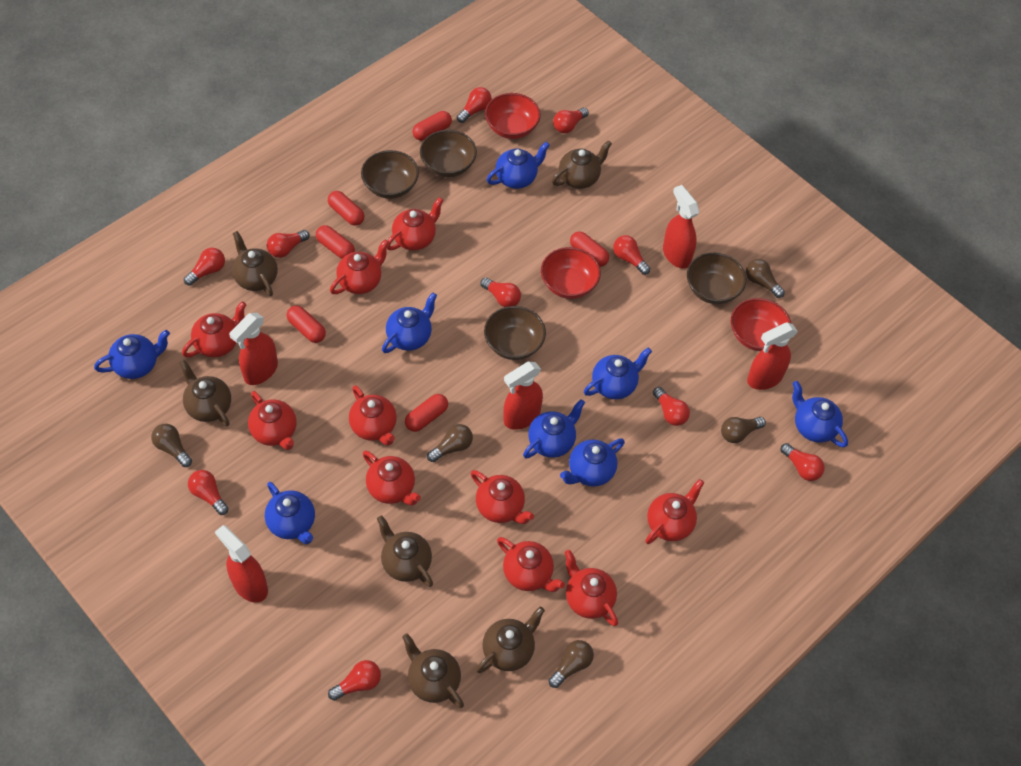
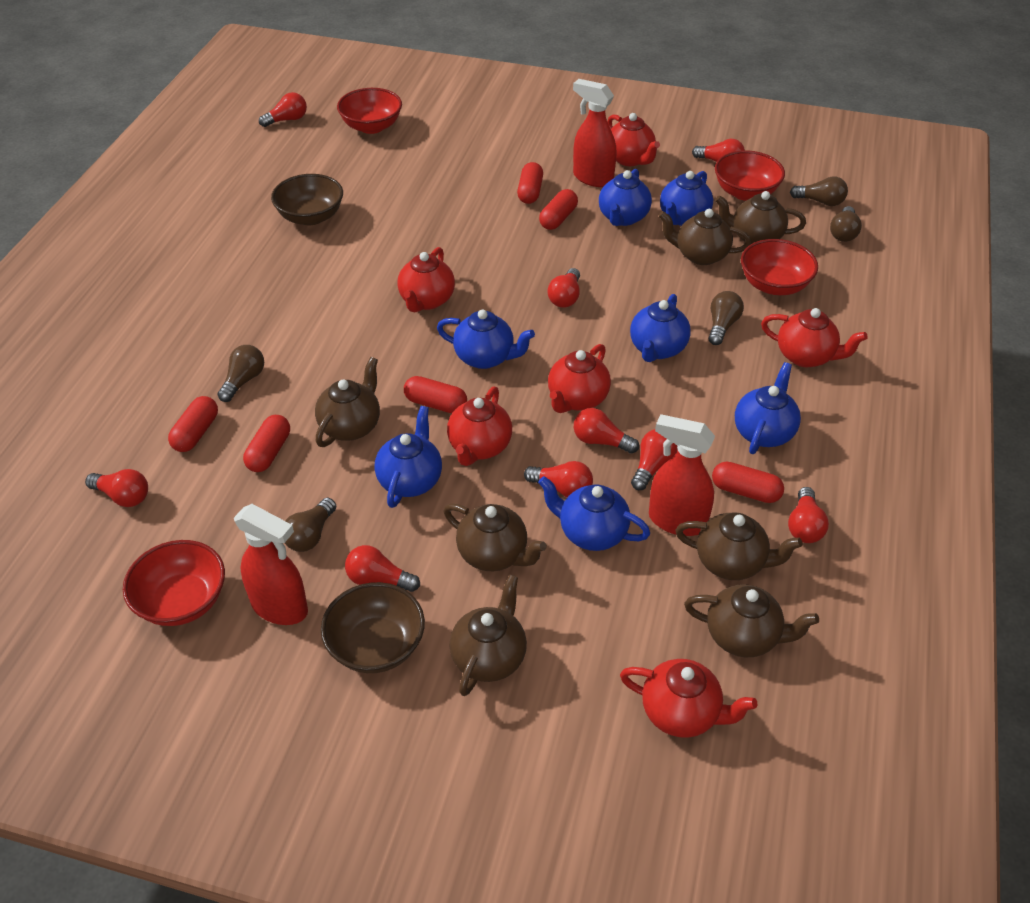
blue teapot: 8 -> 7
brown bowl: 4 -> 2
brown teapot: 6 -> 7
red bowl: 3 -> 4
red light bulb: 10 -> 9
red spray bottle: 5 -> 3
red teapot: 10 -> 6

